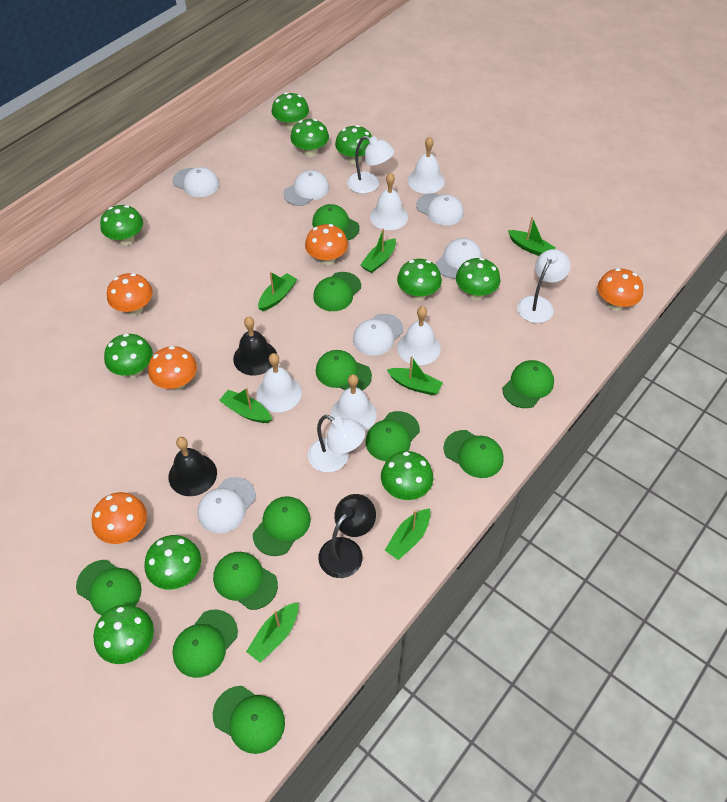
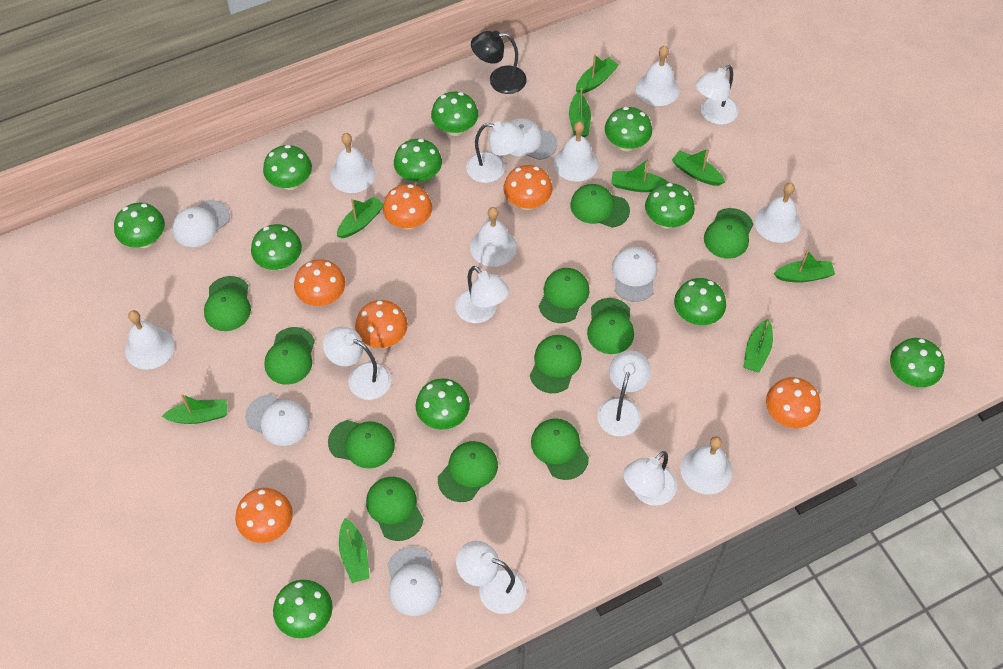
black bell: 2 -> 0
green boat: 7 -> 9
green mushroom: 10 -> 11
orange mushroom: 5 -> 6
white bell: 5 -> 7
white cap: 6 -> 5
white lamp: 3 -> 7

